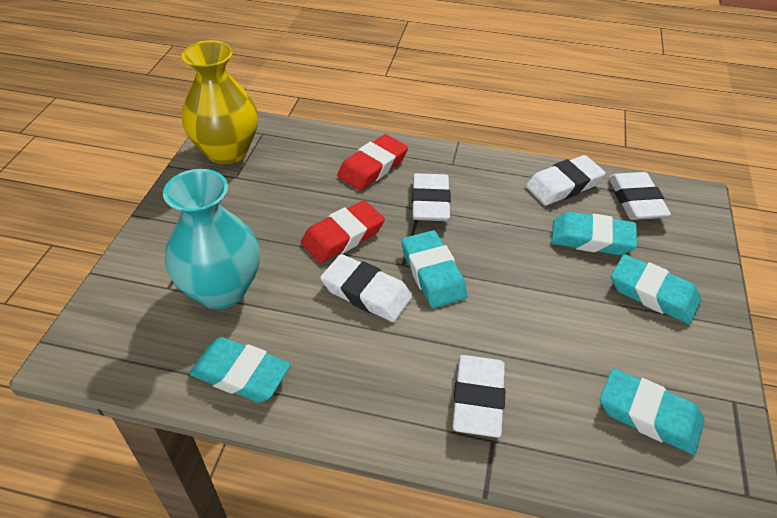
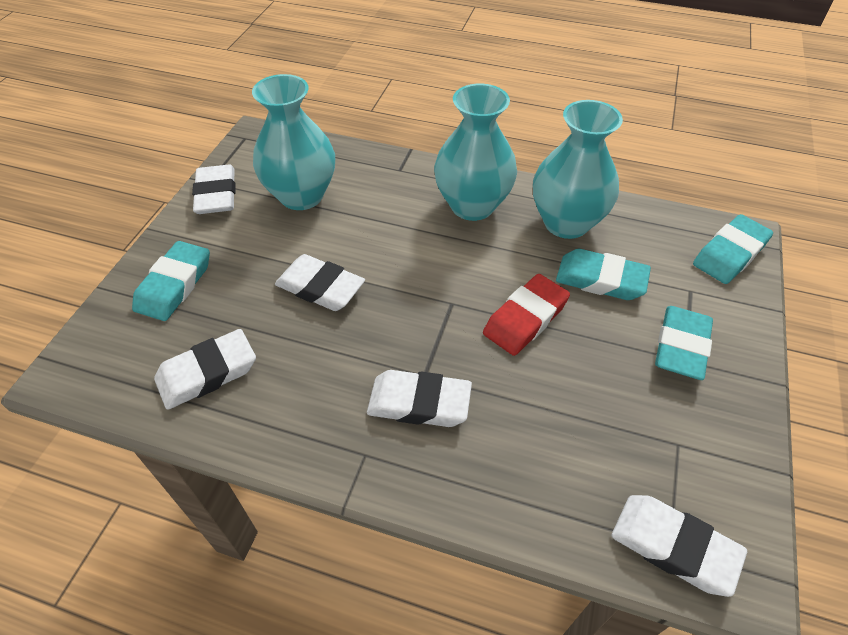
red eraser: 2 -> 1
turquoise eraser: 5 -> 4
turquoise vase: 1 -> 3
yellow vase: 1 -> 0

